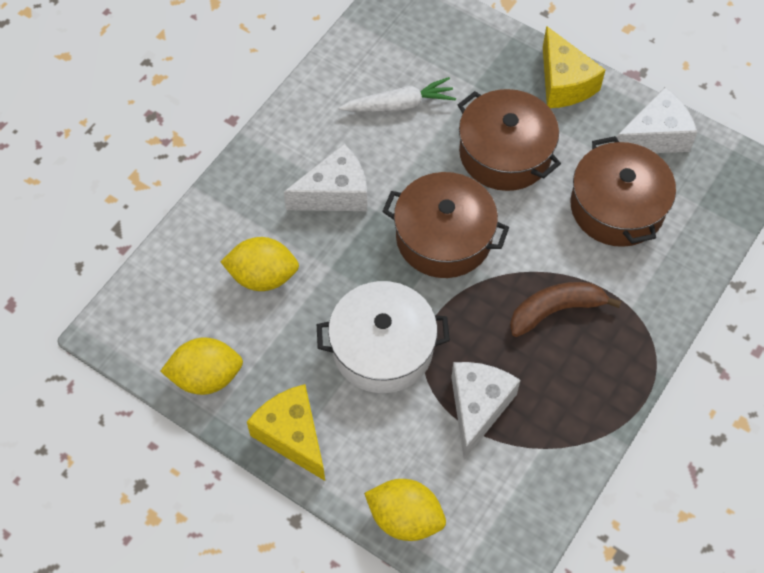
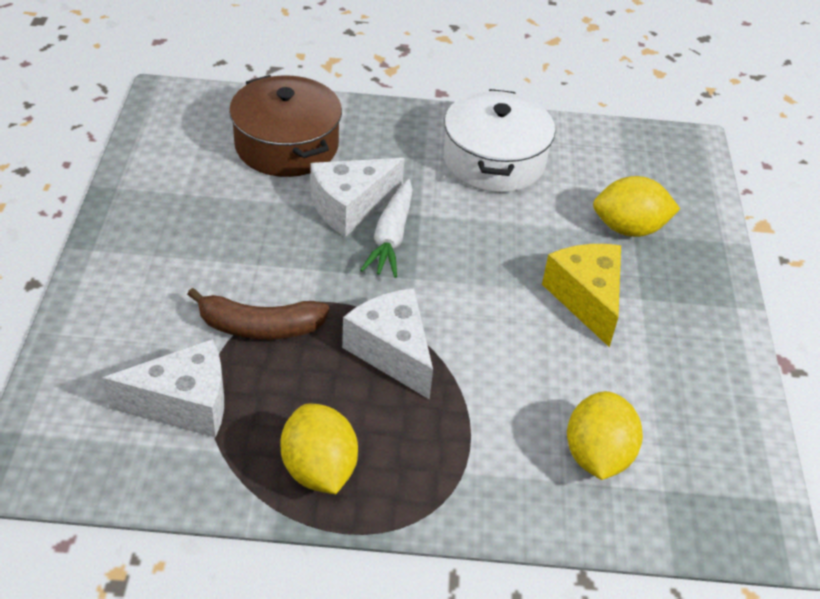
brown pot: 3 -> 1
yellow cheese: 2 -> 1

